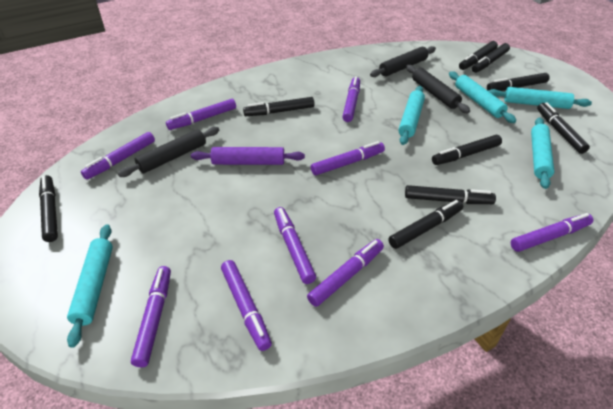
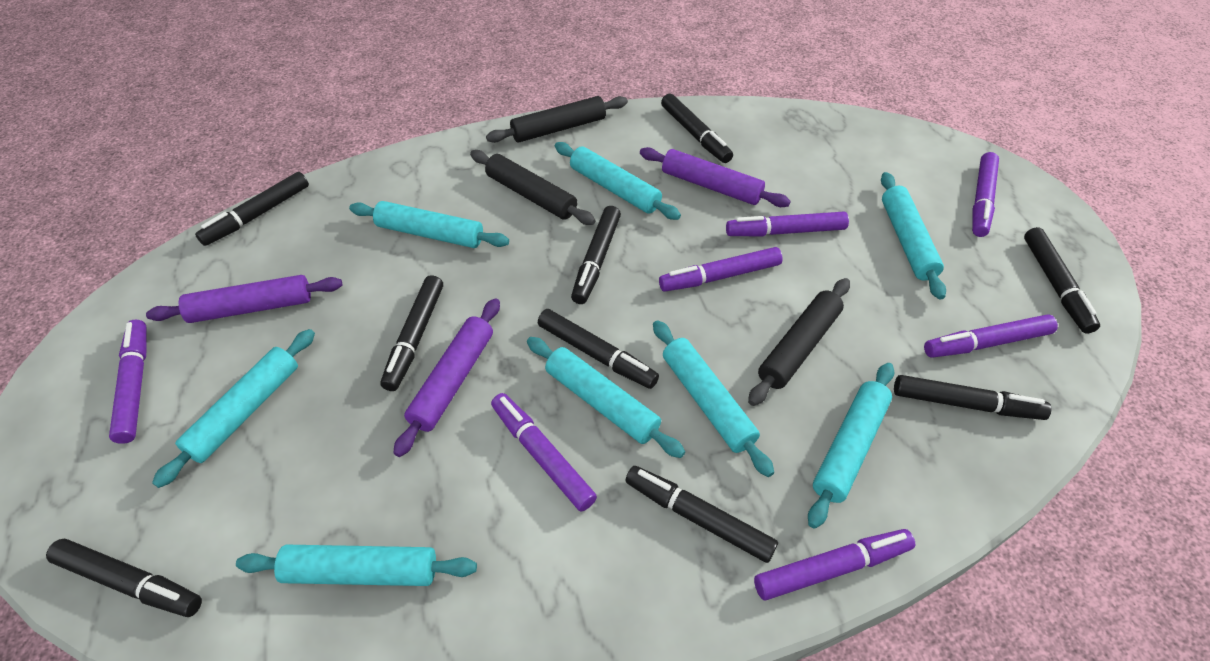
purple marker: 9 -> 7
purple rolling pin: 1 -> 3
turquoise rolling pin: 5 -> 8

